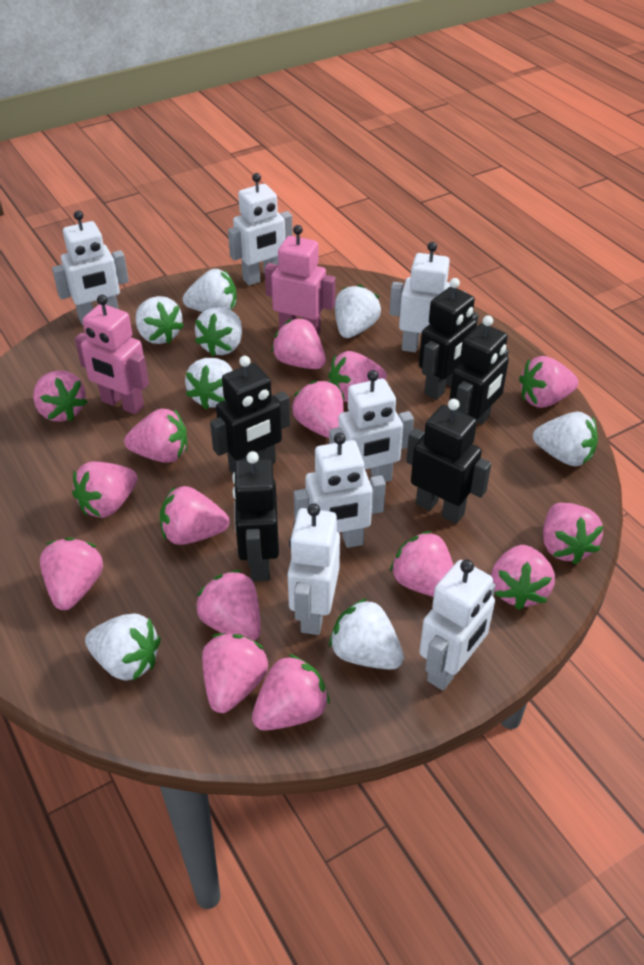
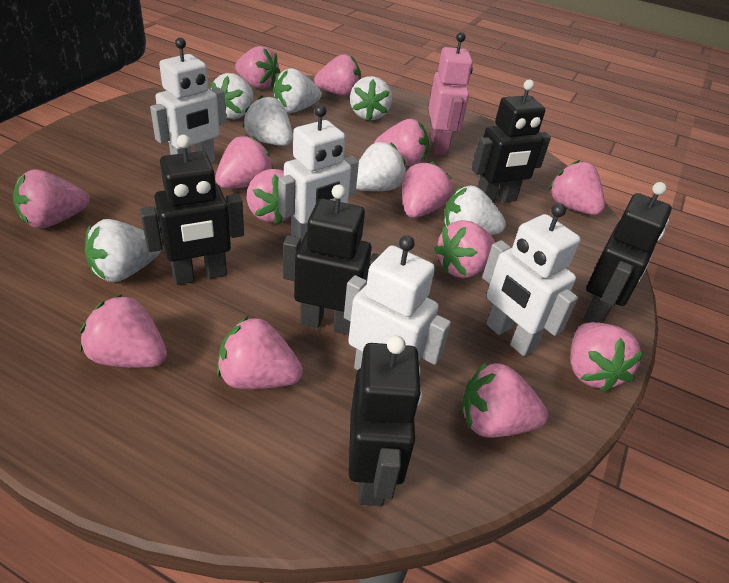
pink robot: 2 -> 1
pink strawberry: 15 -> 13
white robot: 7 -> 4
white strawberry: 8 -> 7

